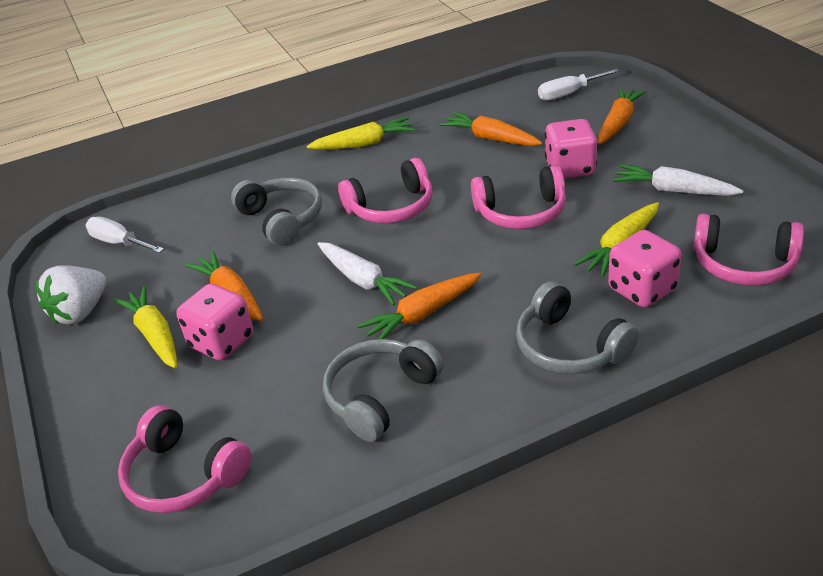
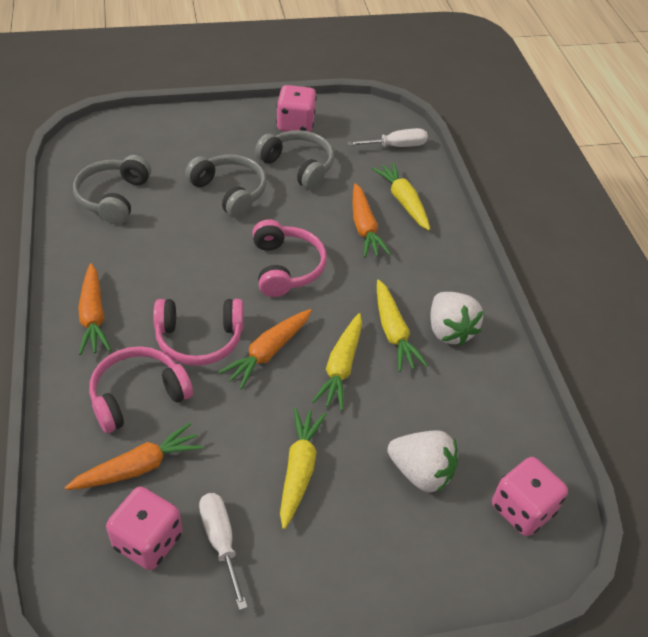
pink headphones: 4 -> 3
white carrot: 2 -> 0
white strawberry: 1 -> 2
yellow carrot: 3 -> 4

